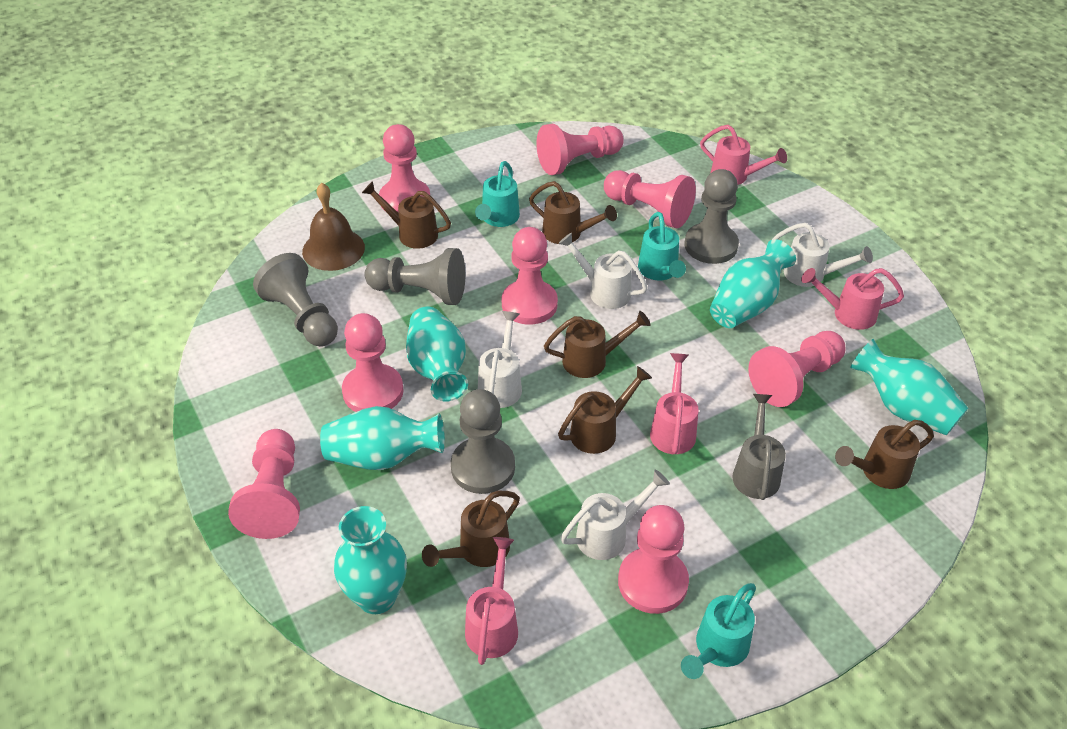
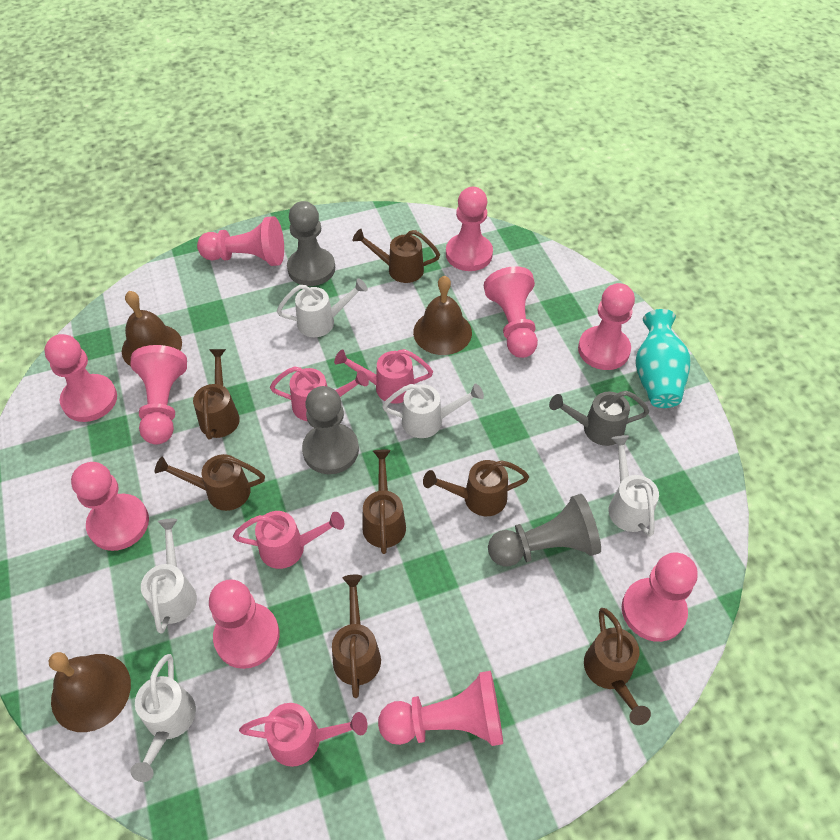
brown bell: 1 -> 3
brown watering can: 6 -> 7
grey pawn: 4 -> 3
pink pawn: 8 -> 10
turquoise vase: 5 -> 1
turquoise watering can: 3 -> 0
white watering can: 4 -> 5

